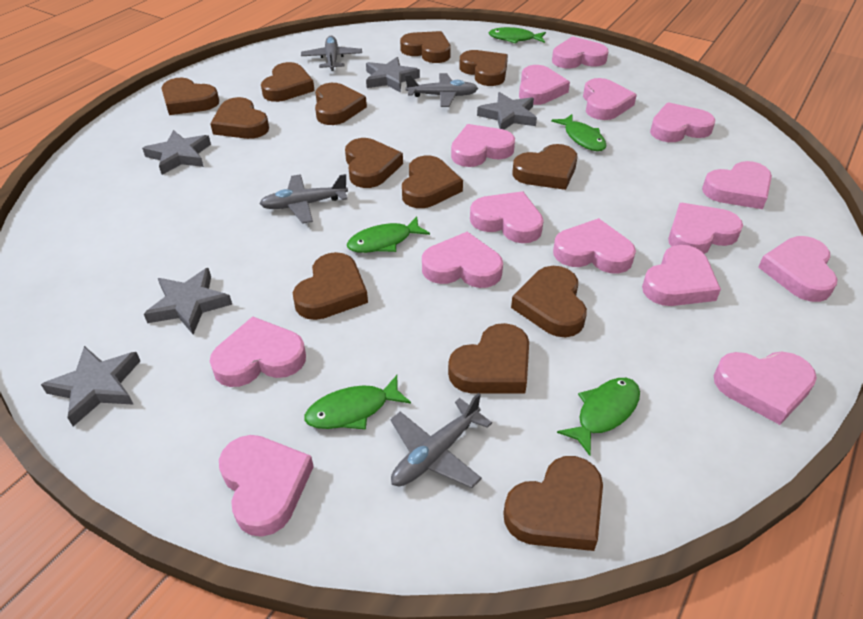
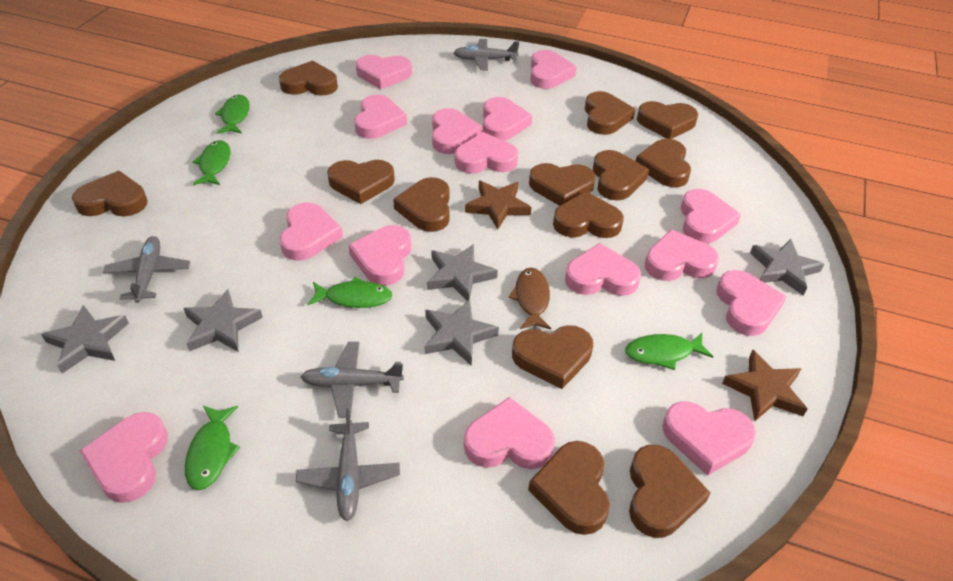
brown fish: 0 -> 1
brown star: 0 -> 2

